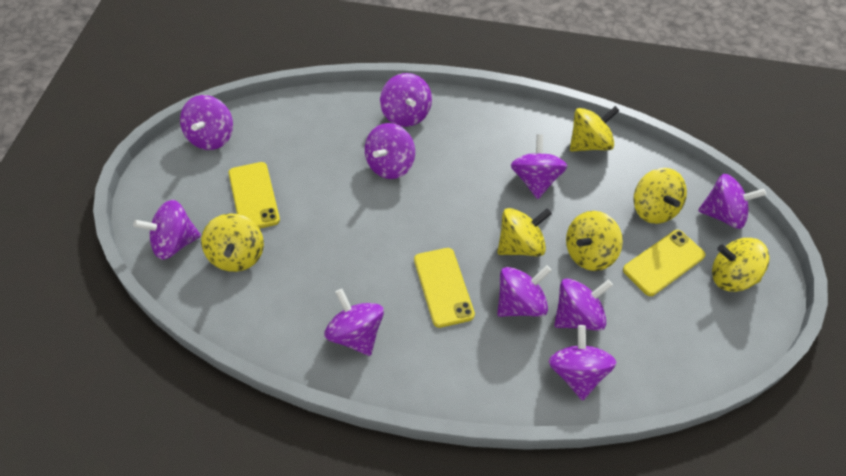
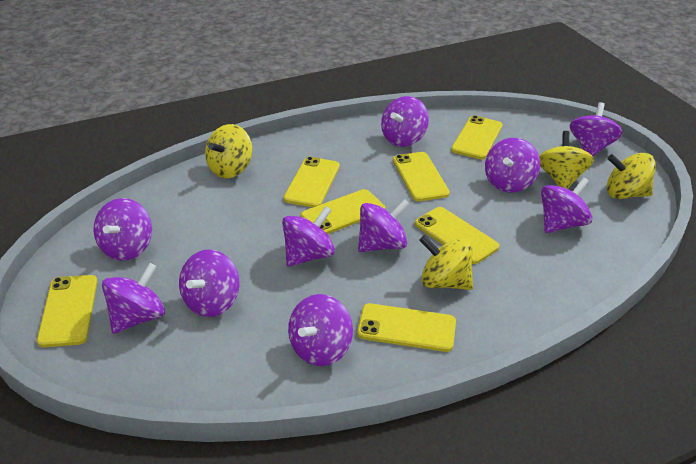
yellow phone: 3 -> 7
yellow spinning top: 6 -> 4

